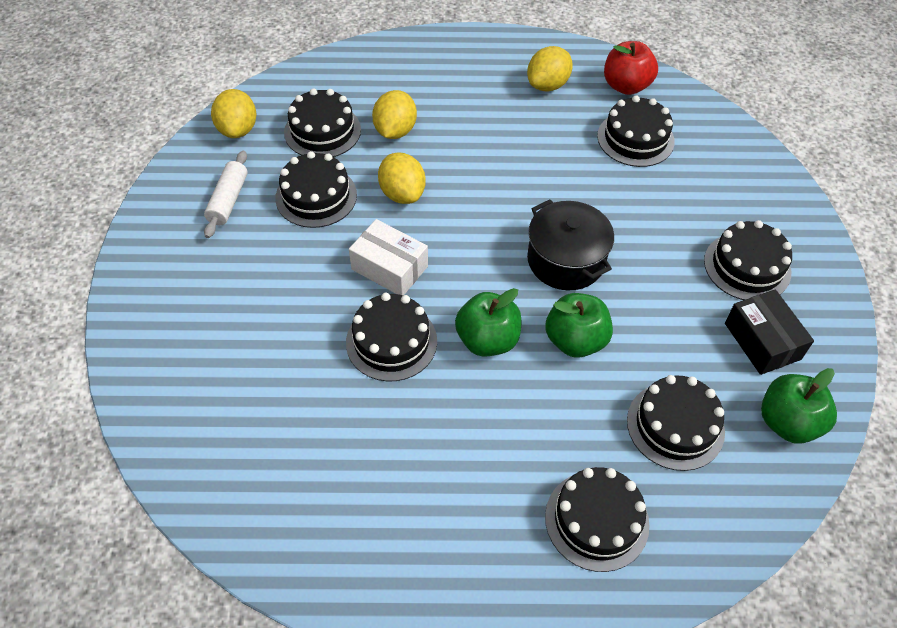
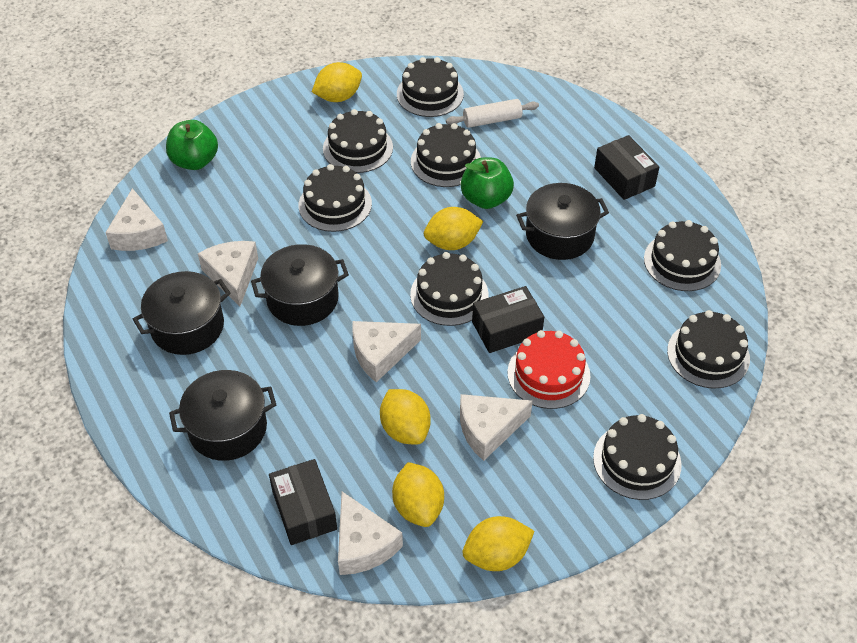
black box: 1 -> 3
black cake: 7 -> 8
black pot: 1 -> 4
green apple: 3 -> 2
red apple: 1 -> 0
red cake: 0 -> 1
white box: 1 -> 0
white cheese: 0 -> 5
yellow lemon: 4 -> 5

